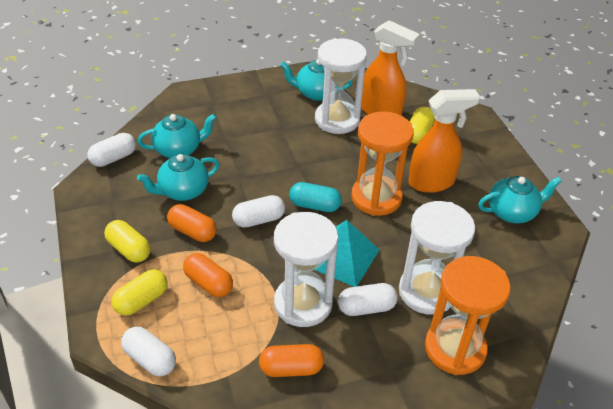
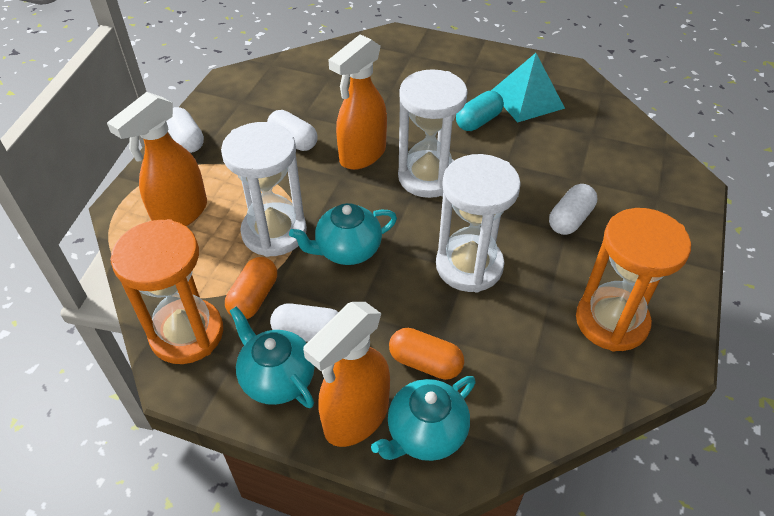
orange capsule: 3 -> 2
orange spray bottle: 2 -> 3
turquoise teapot: 4 -> 3
yellow capsule: 3 -> 0

